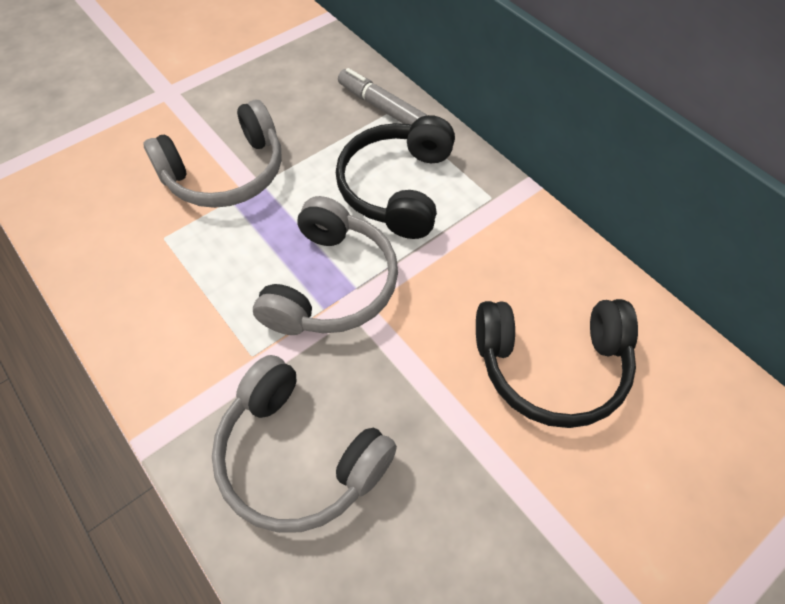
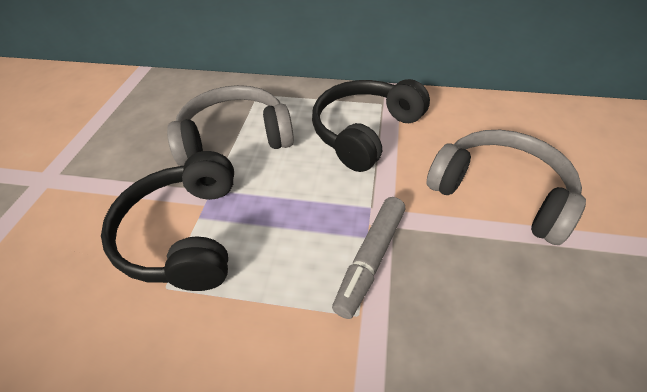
grey headphones: 3 -> 2

